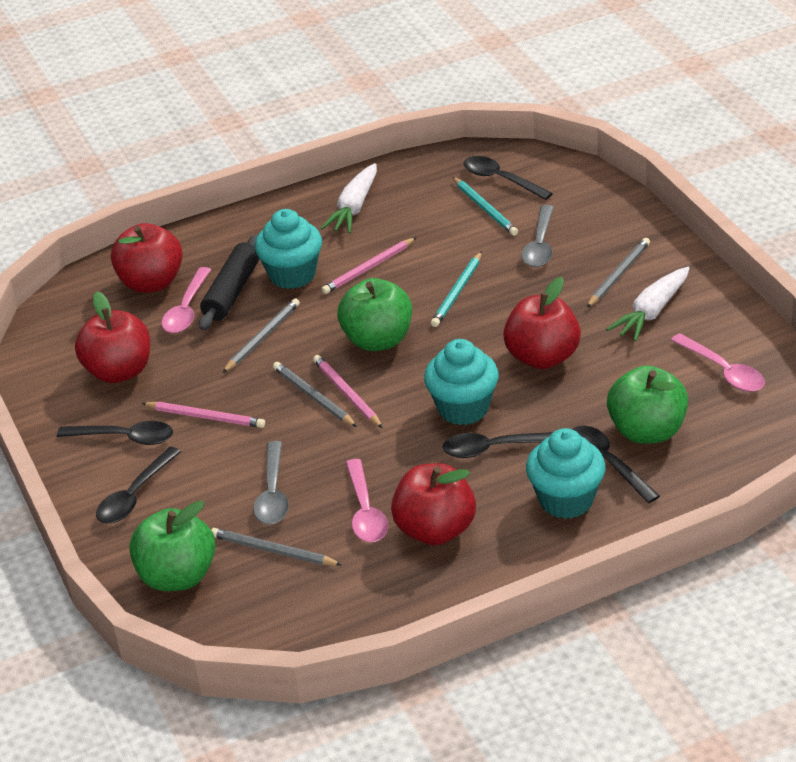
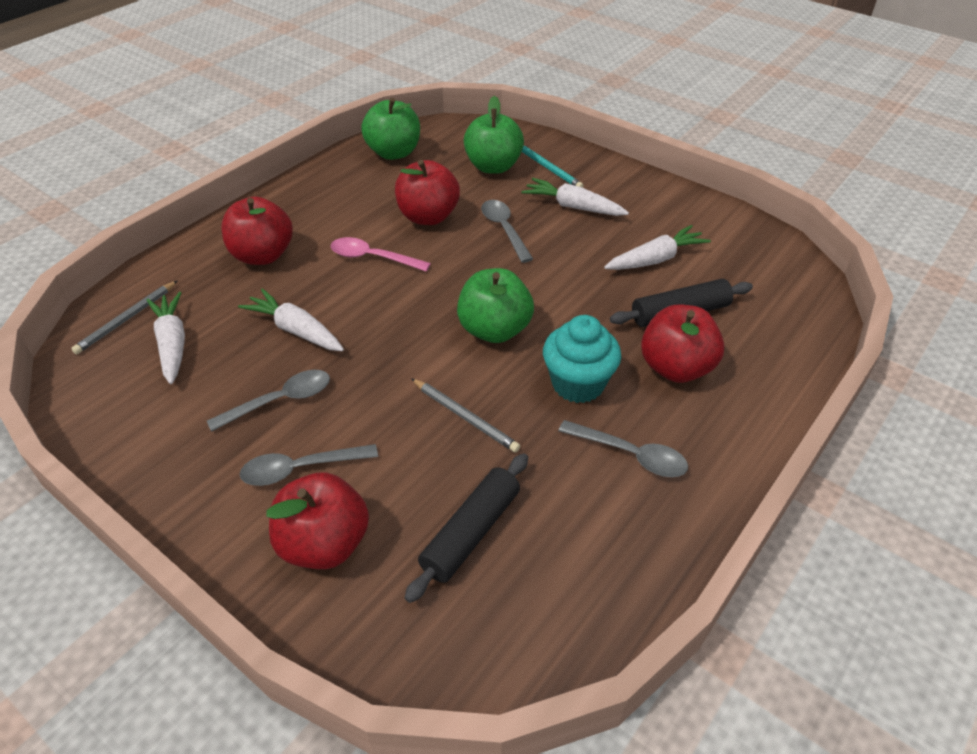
black rolling pin: 1 -> 2
black spoon: 5 -> 0
grey pencil: 4 -> 2
grey spoon: 2 -> 4
pink pencil: 3 -> 0
pink spoon: 3 -> 1
turquoise cupcake: 3 -> 1
turquoise pencil: 2 -> 1
white carrot: 2 -> 4

